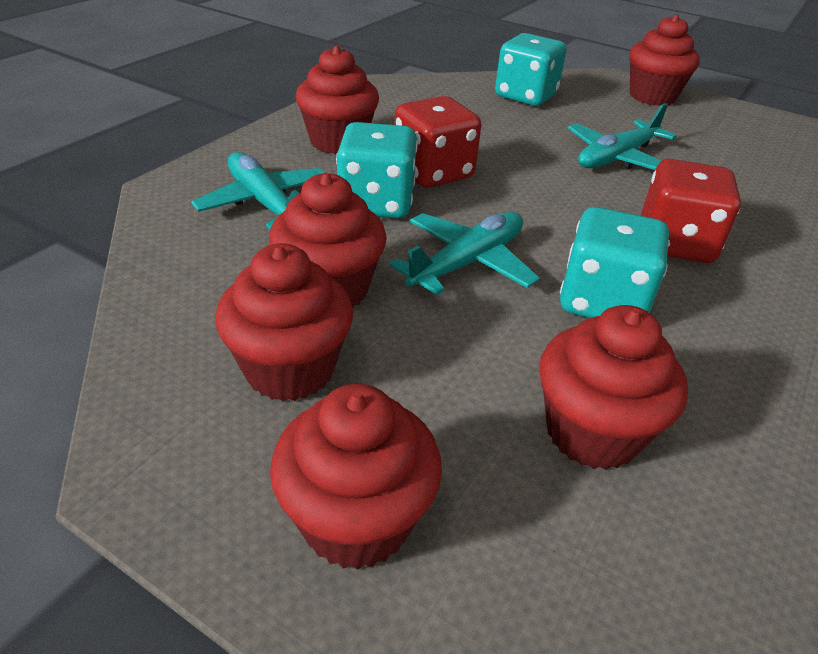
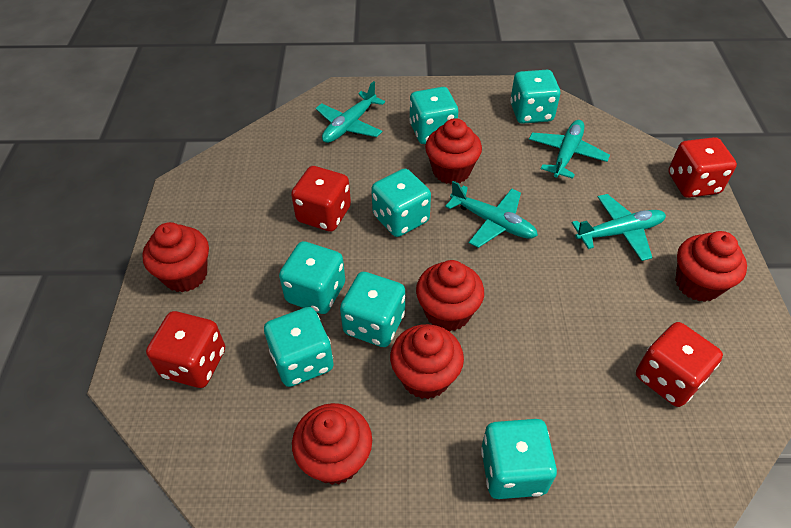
red dice: 2 -> 4
turquoise dice: 3 -> 7
turquoise plane: 3 -> 4

